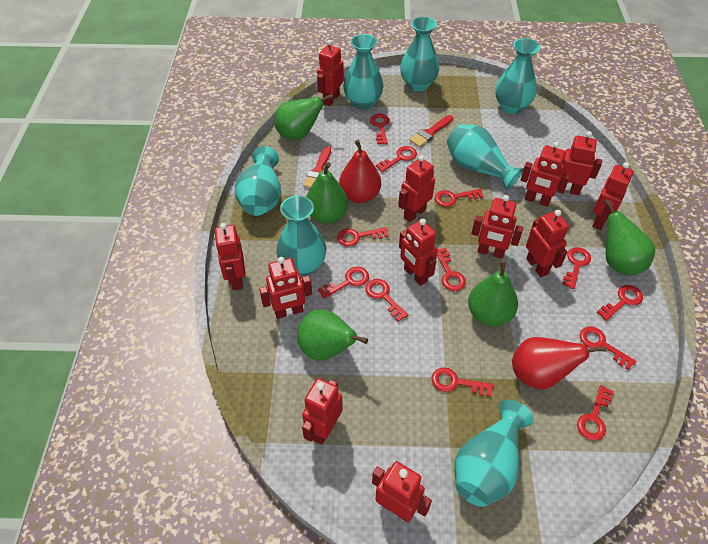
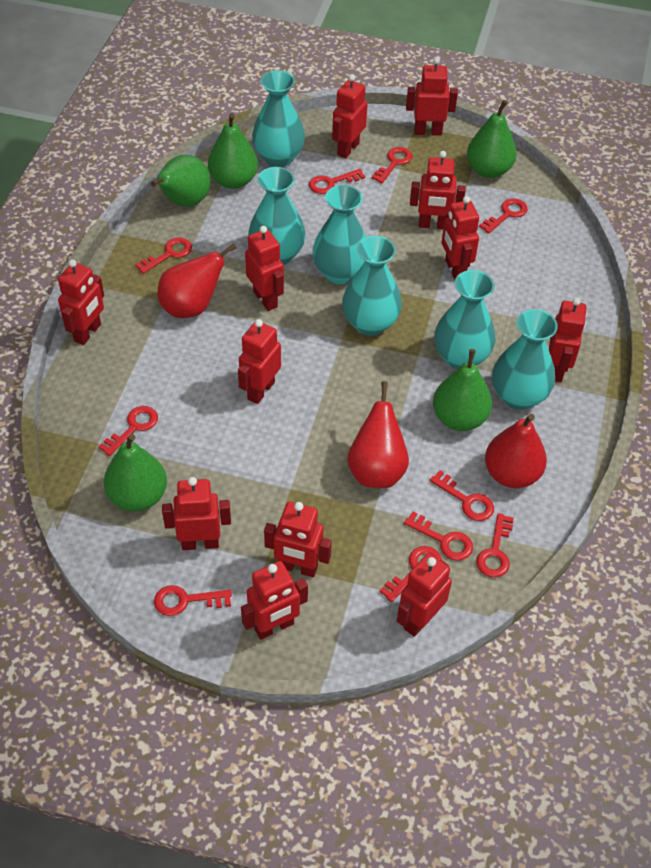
red brush: 2 -> 0
red key: 12 -> 10
red pear: 2 -> 3
turquoise vase: 7 -> 6

